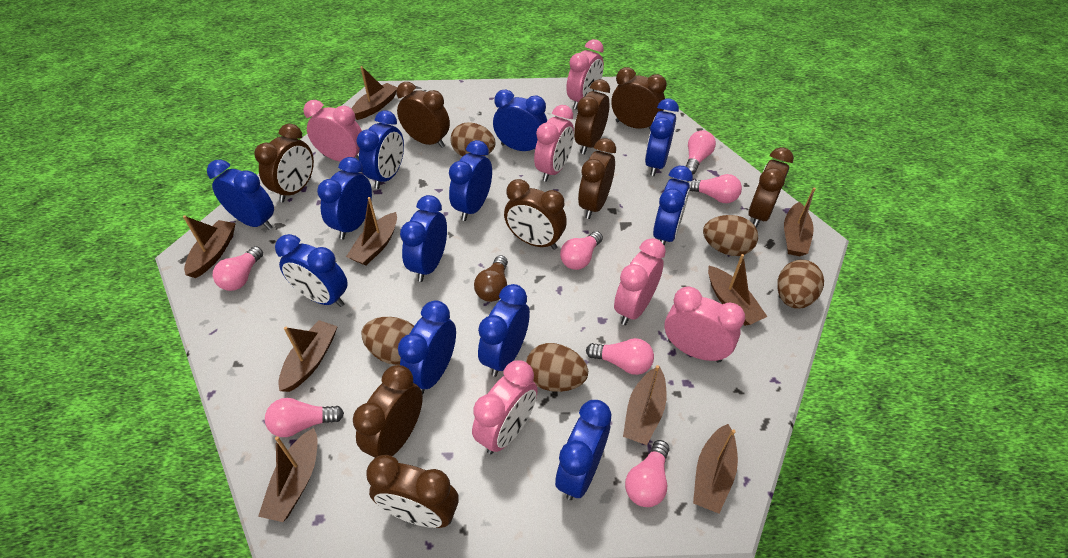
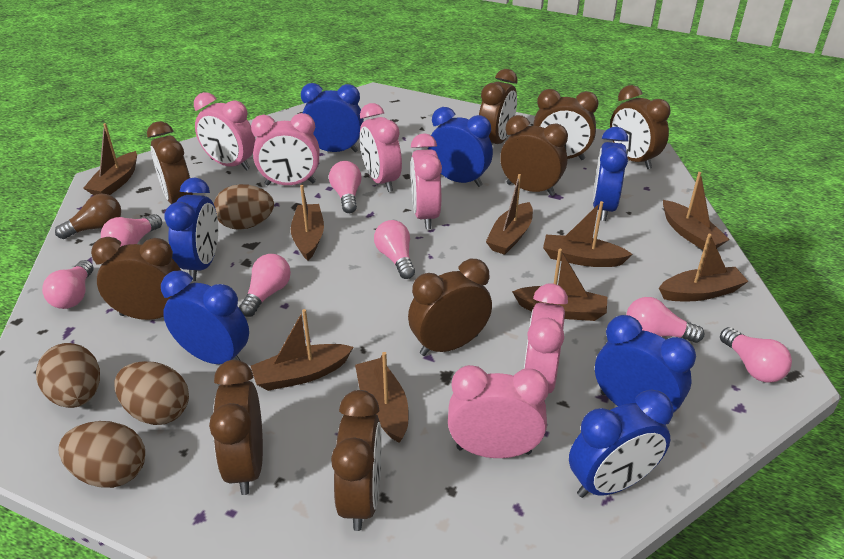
blue clock: 12 -> 7
brown egg: 5 -> 4

